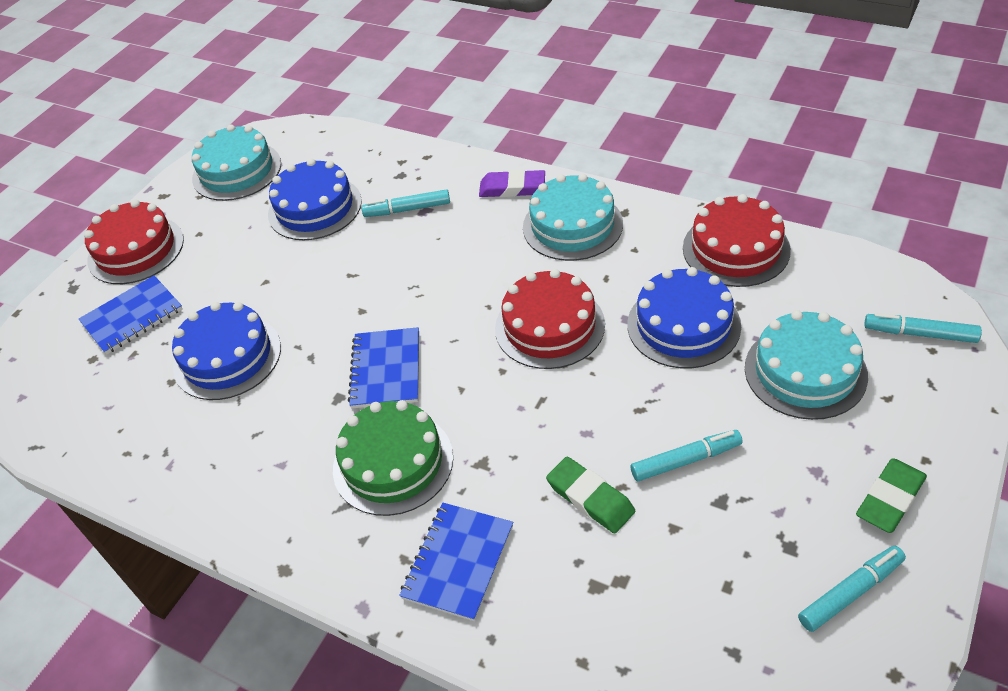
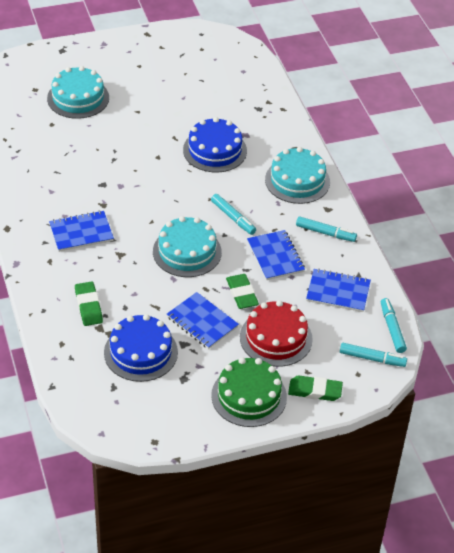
blue cake: 3 -> 2
blue notebook: 3 -> 4
green eraser: 2 -> 3
purple eraser: 1 -> 0
red cake: 3 -> 1

